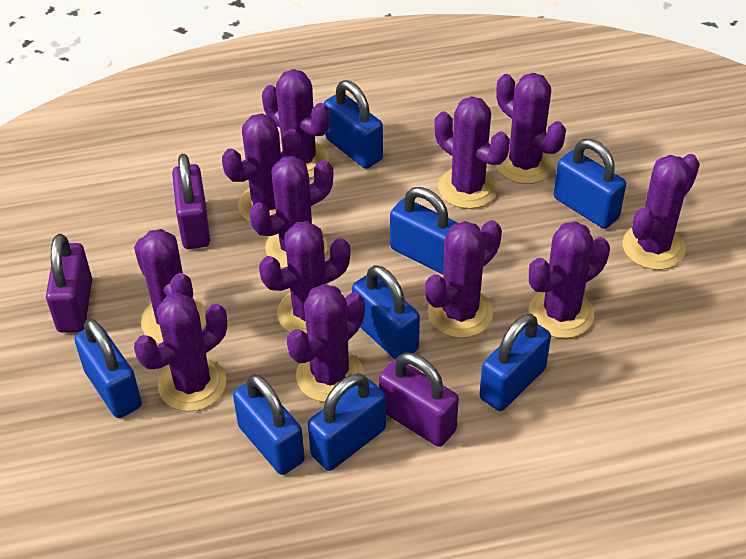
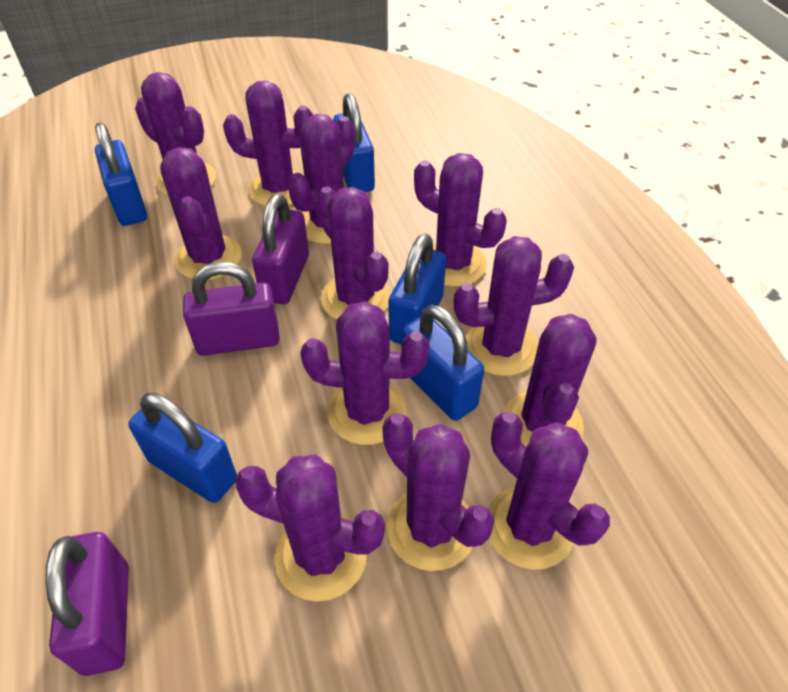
blue padlock: 8 -> 5

